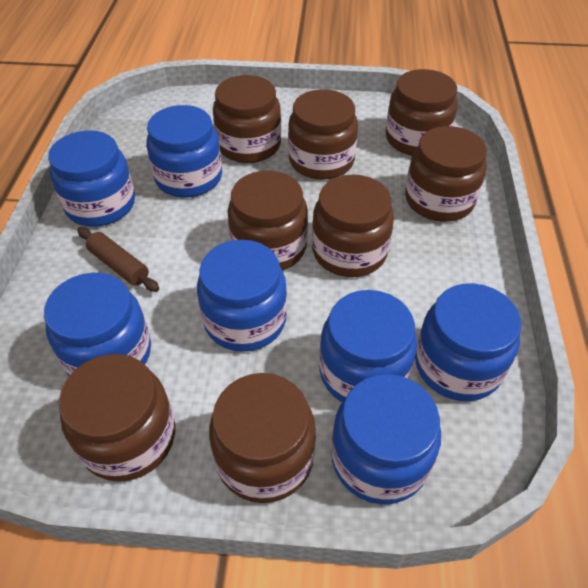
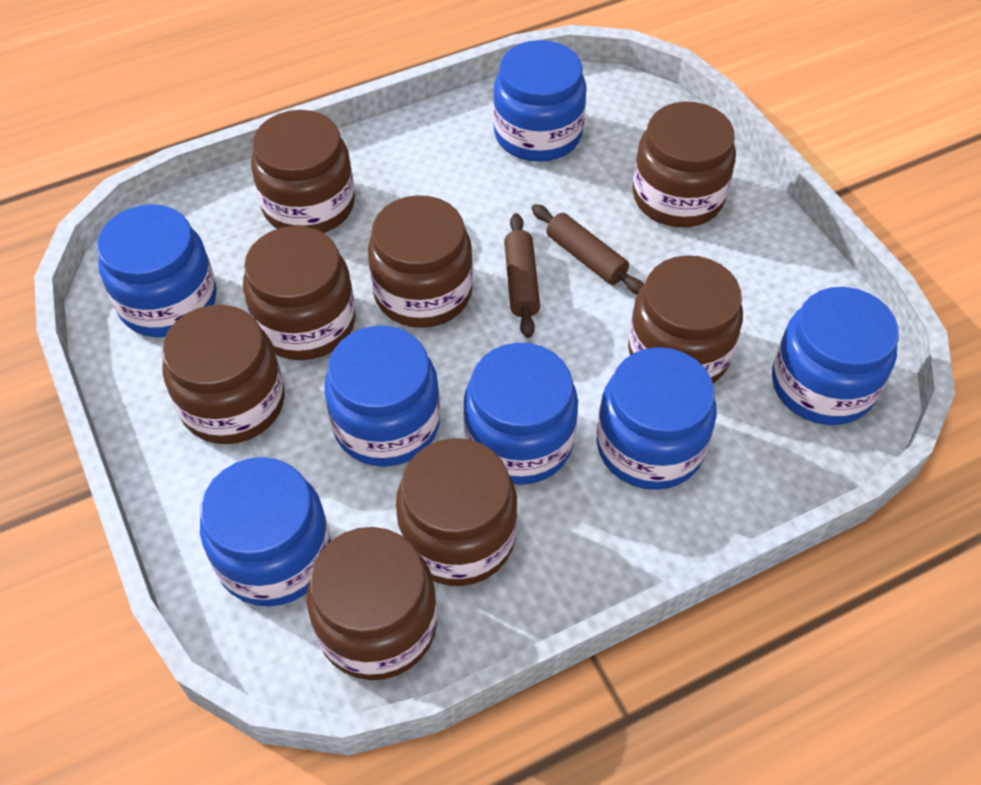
brown rolling pin: 1 -> 2

